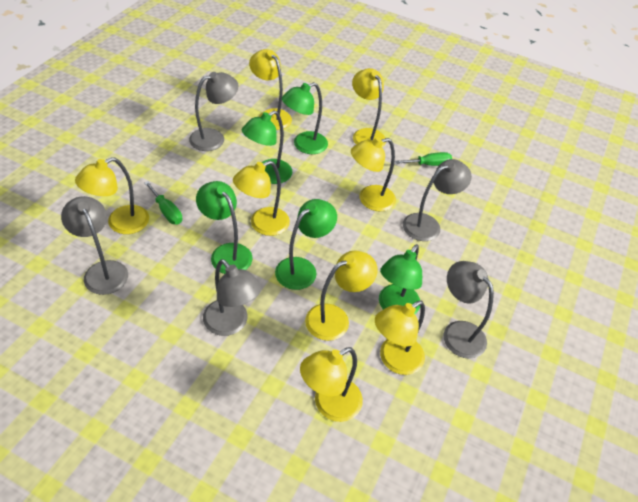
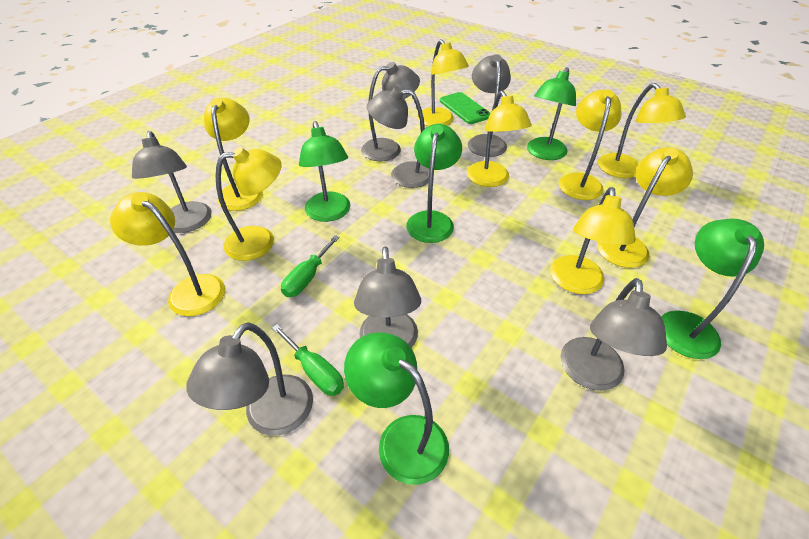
green phone: 0 -> 1
grey lamp: 5 -> 7
yellow lamp: 8 -> 9

